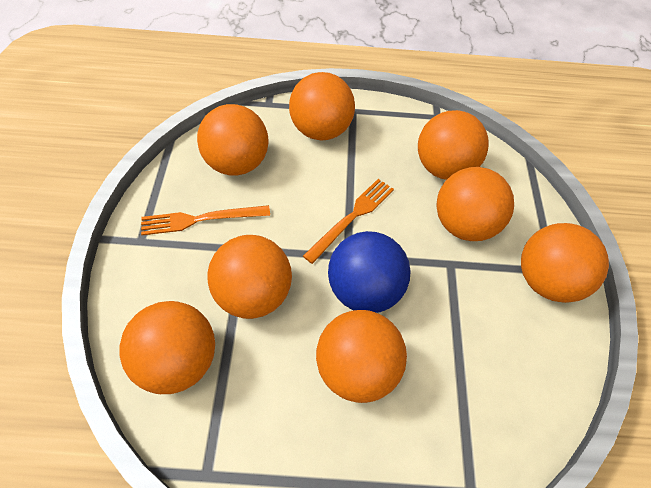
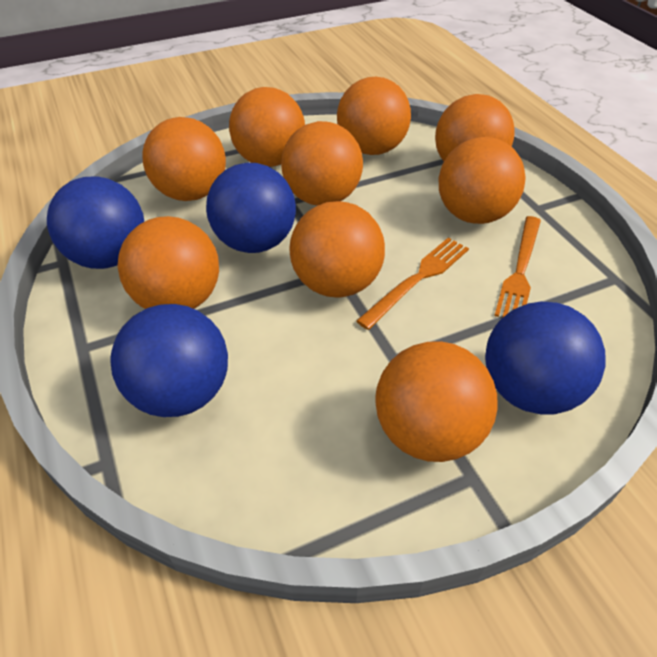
blue ball: 1 -> 4
orange ball: 8 -> 9

